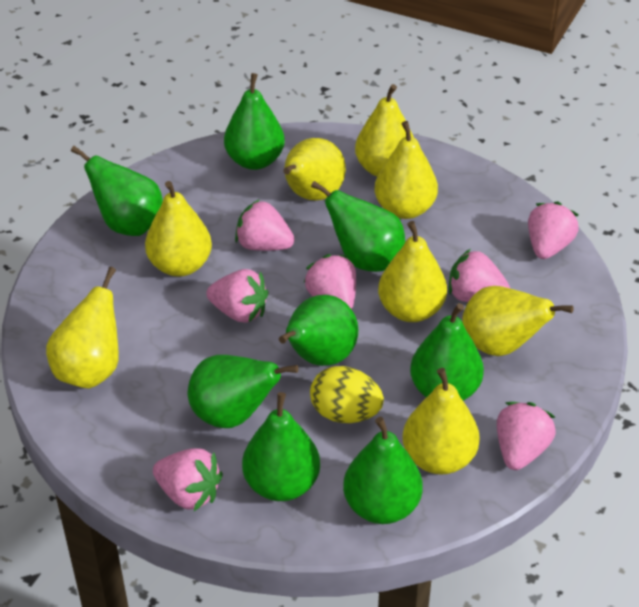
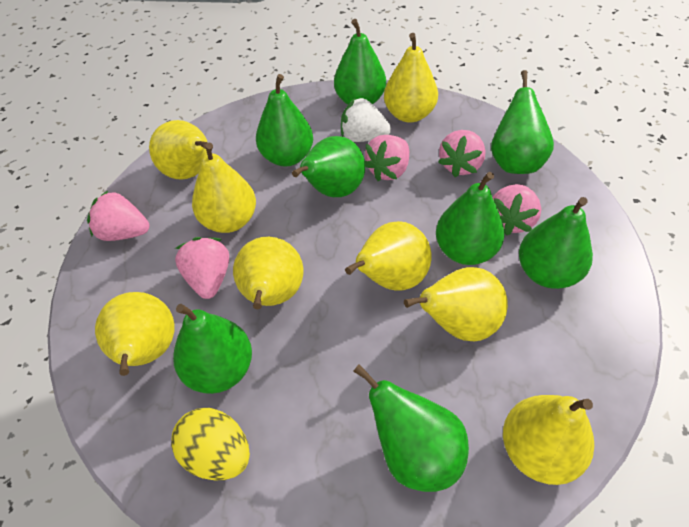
pink strawberry: 7 -> 5
white strawberry: 0 -> 1

